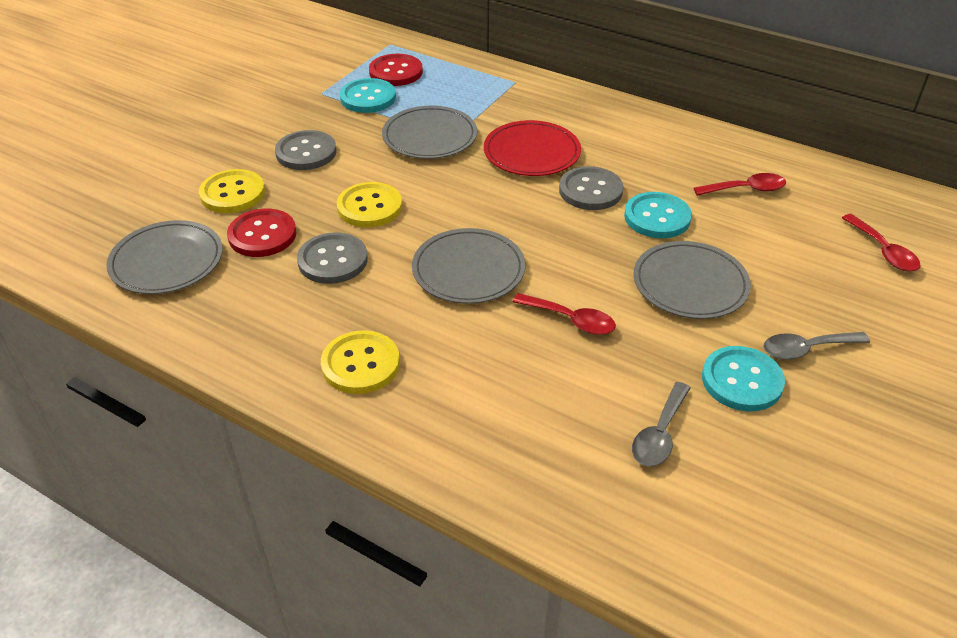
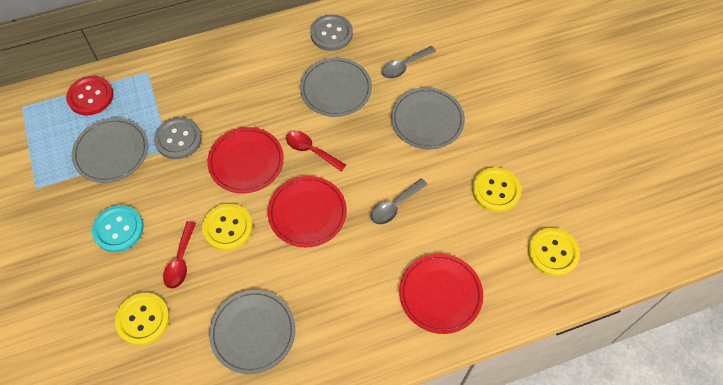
grey button: 3 -> 2
red button: 2 -> 1
red plate: 1 -> 3
red spoon: 3 -> 2
turquoise button: 3 -> 1
yellow button: 3 -> 4

